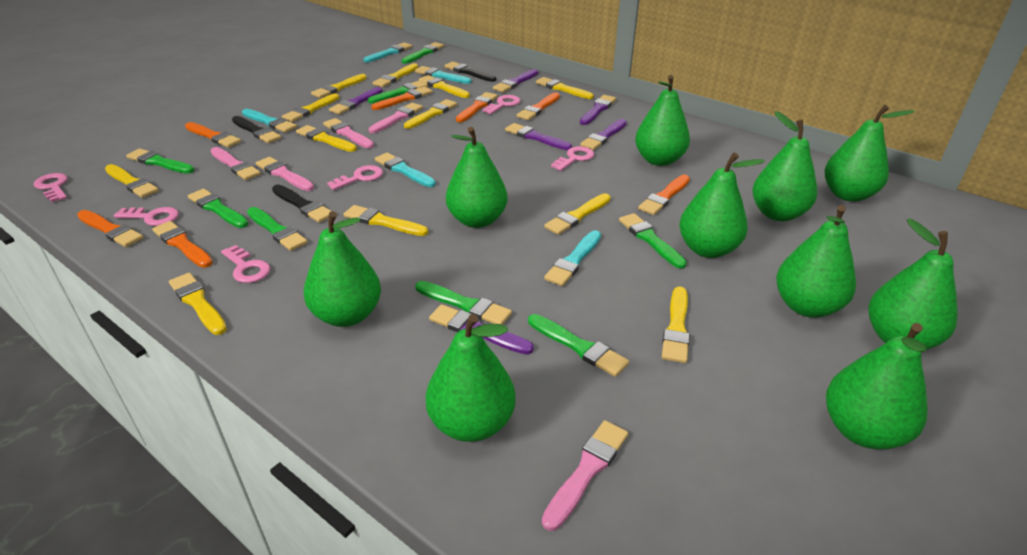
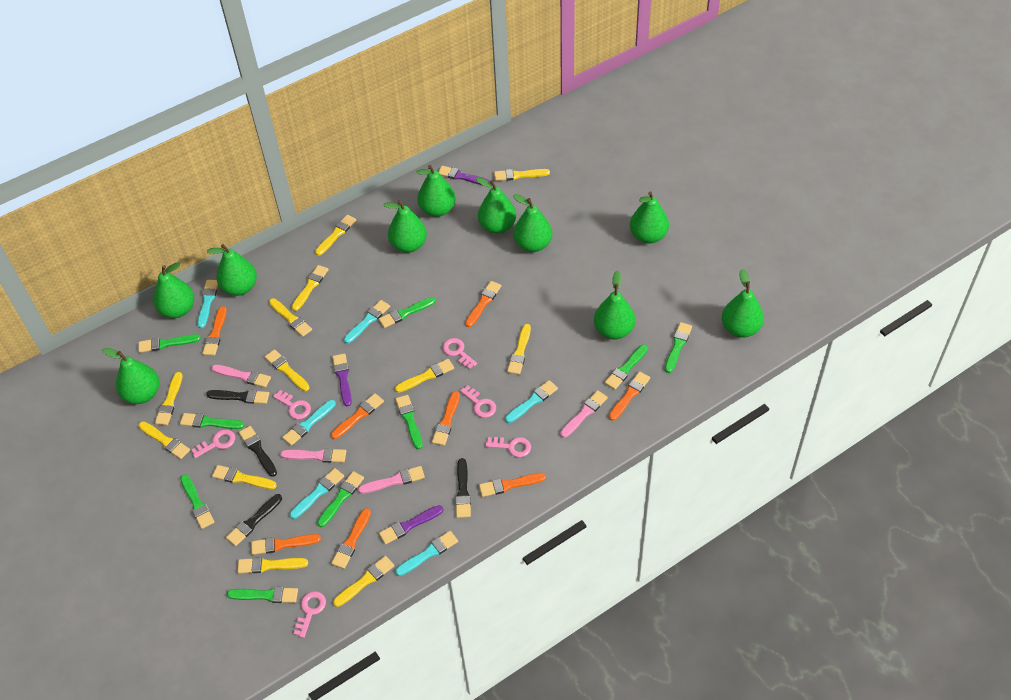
black brush: 3 -> 4
green brush: 8 -> 9
orange brush: 7 -> 8
pink brush: 5 -> 4
purple brush: 6 -> 3
turquoise brush: 5 -> 6

